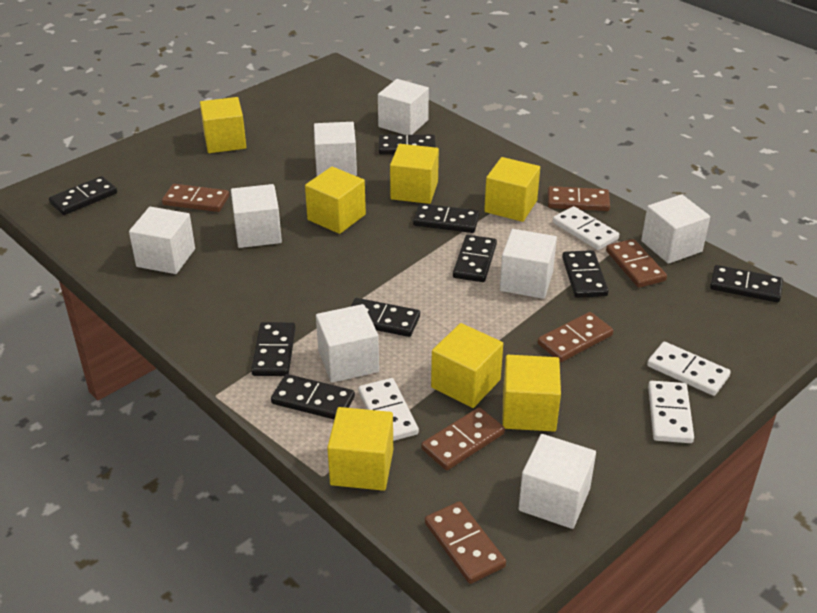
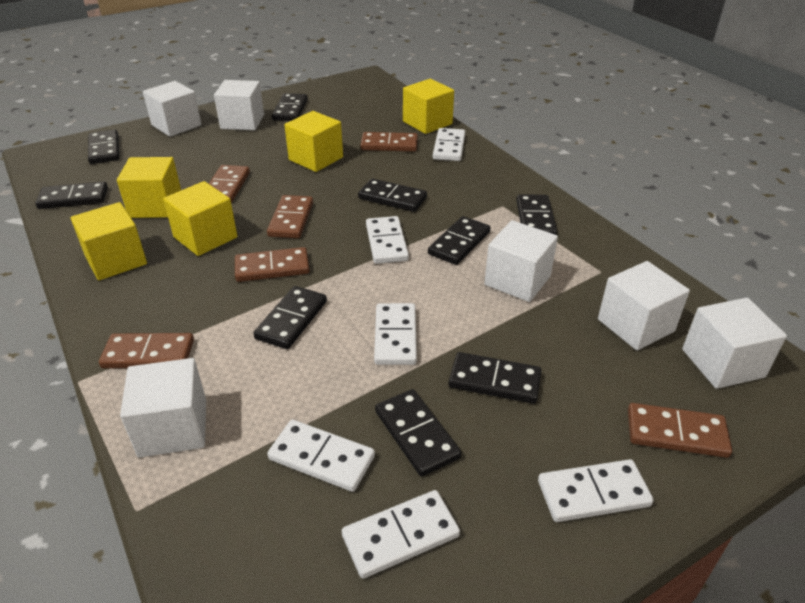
white cube: 8 -> 6
white domino: 4 -> 6
yellow cube: 7 -> 5

